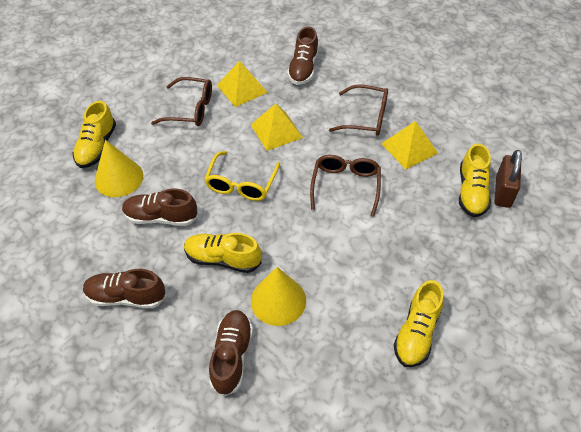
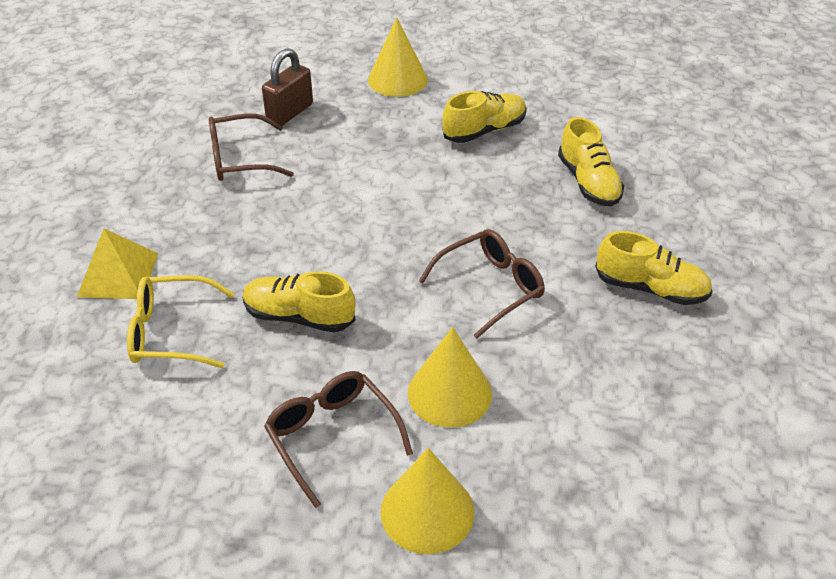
brown shoe: 4 -> 0
yellow cone: 2 -> 3
yellow pyramid: 3 -> 1

